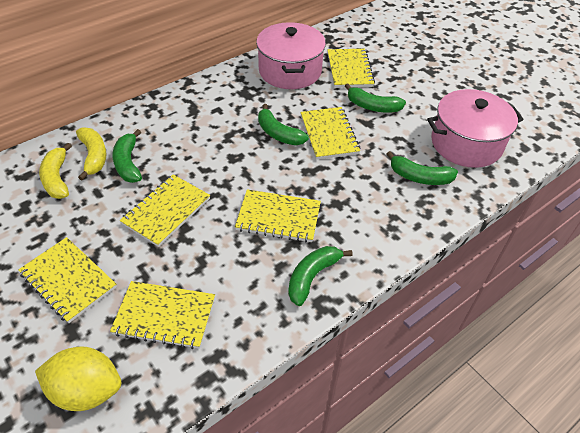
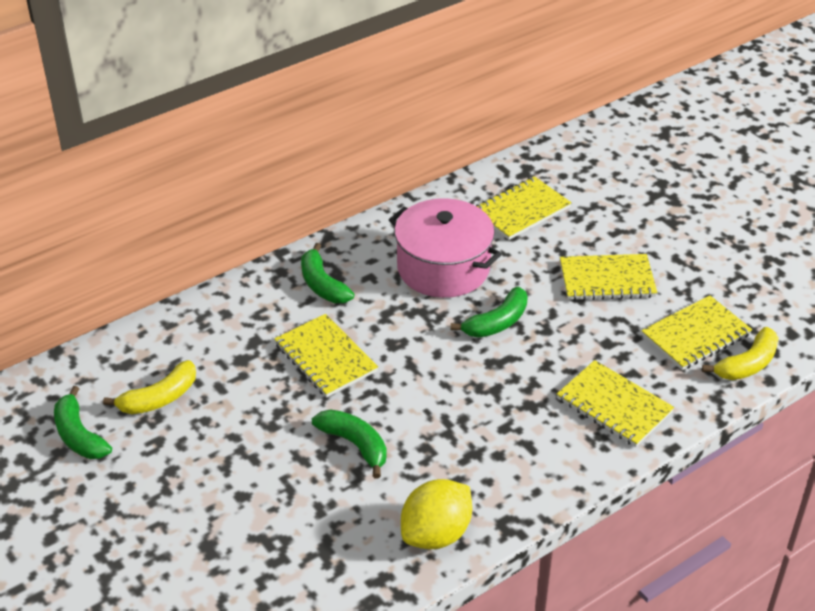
green banana: 5 -> 4
pink pot: 2 -> 1
yellow notebook: 6 -> 5

